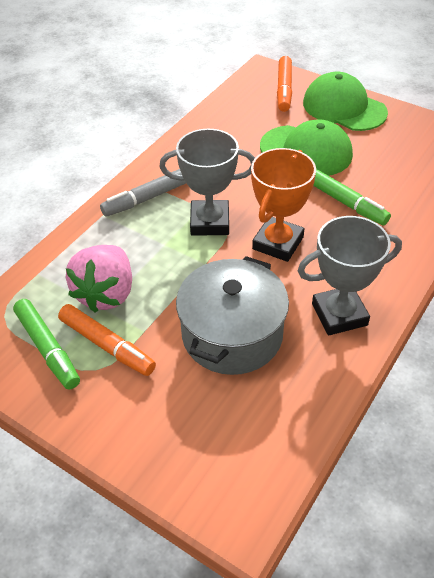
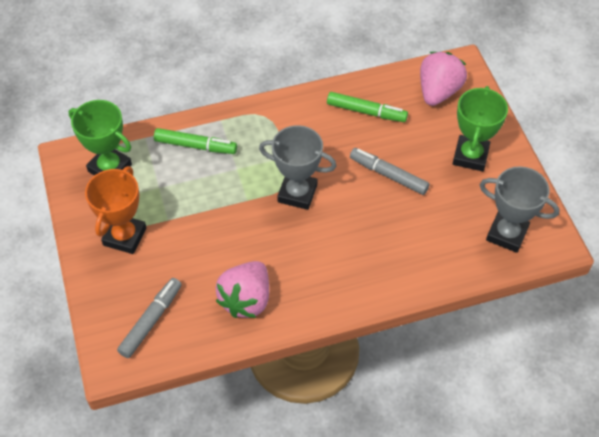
green cap: 2 -> 0
green trophy: 0 -> 2
grey marker: 1 -> 2
grey pot: 1 -> 0
orange marker: 2 -> 0
pink strawberry: 1 -> 2

